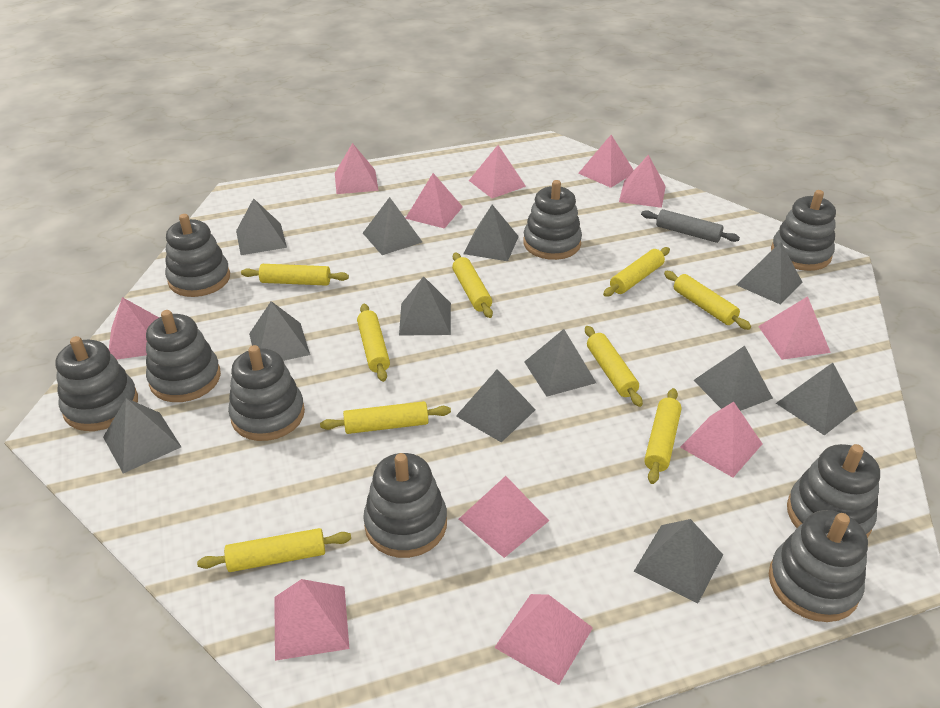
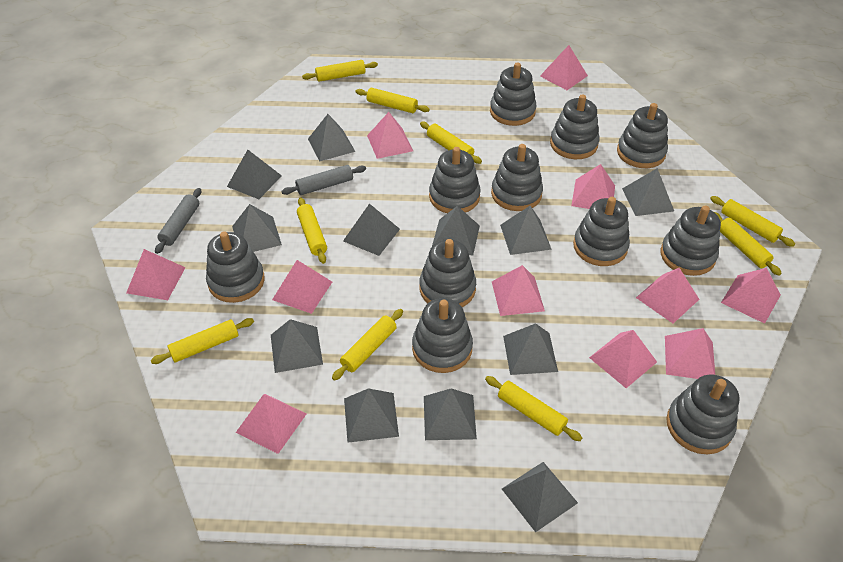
grey rolling pin: 1 -> 2
grey stacking toy: 9 -> 11

